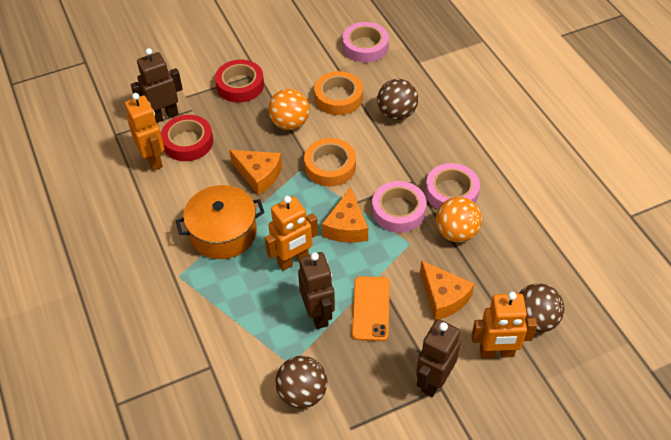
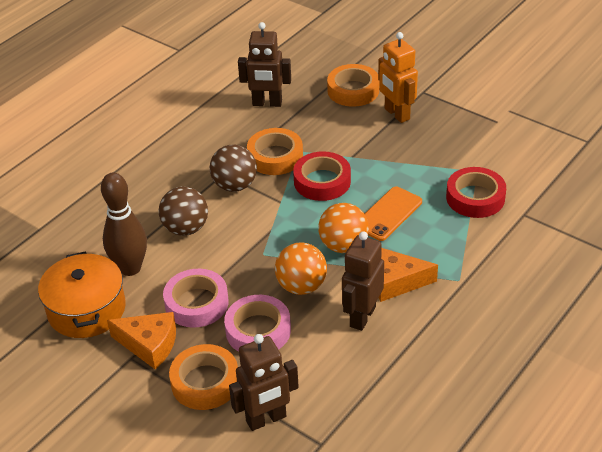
brown ball: 3 -> 2
brown bowling pin: 0 -> 1
orange cheese: 3 -> 2
orange robot: 3 -> 1
orange tape: 2 -> 3
pink tape: 3 -> 2

